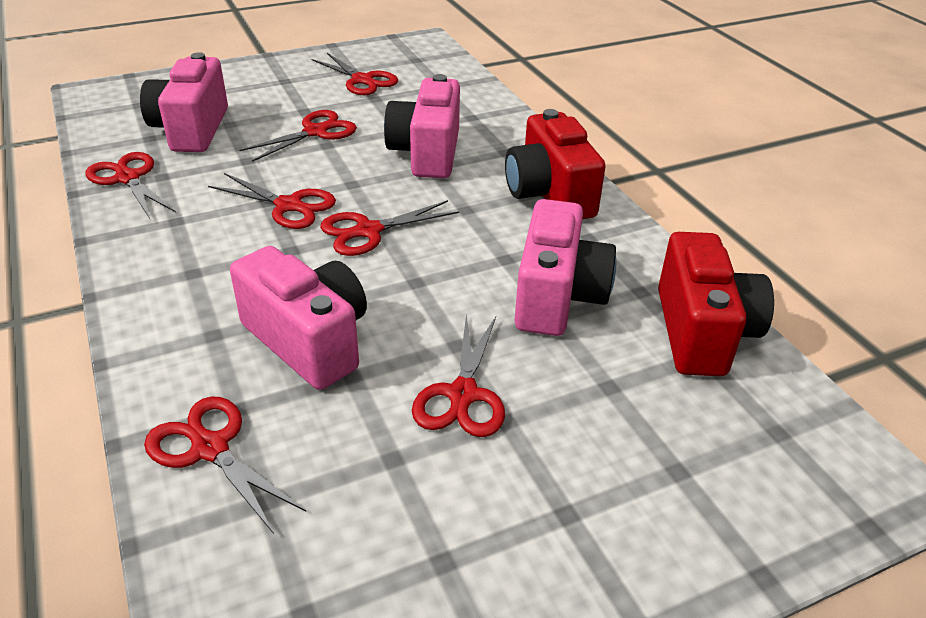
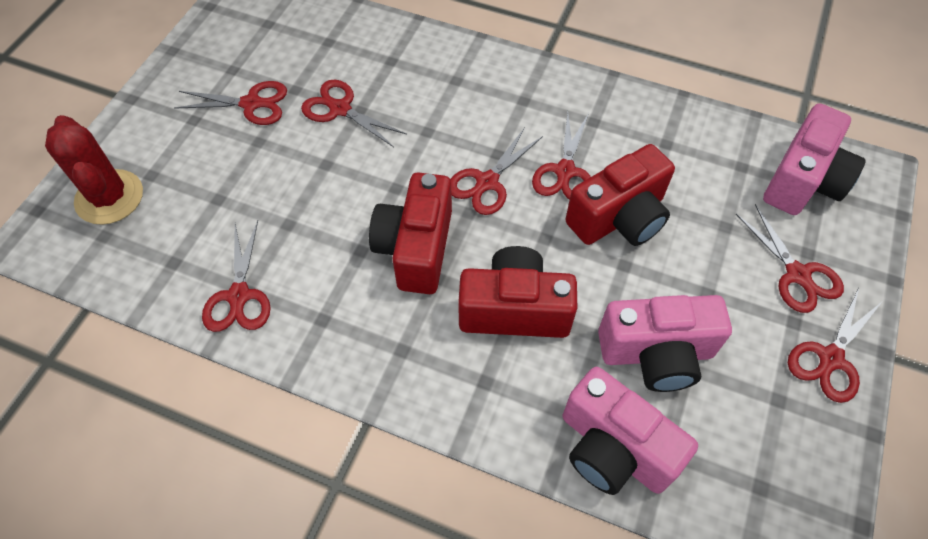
pink camera: 4 -> 3
red cactus: 0 -> 1
red camera: 2 -> 3

